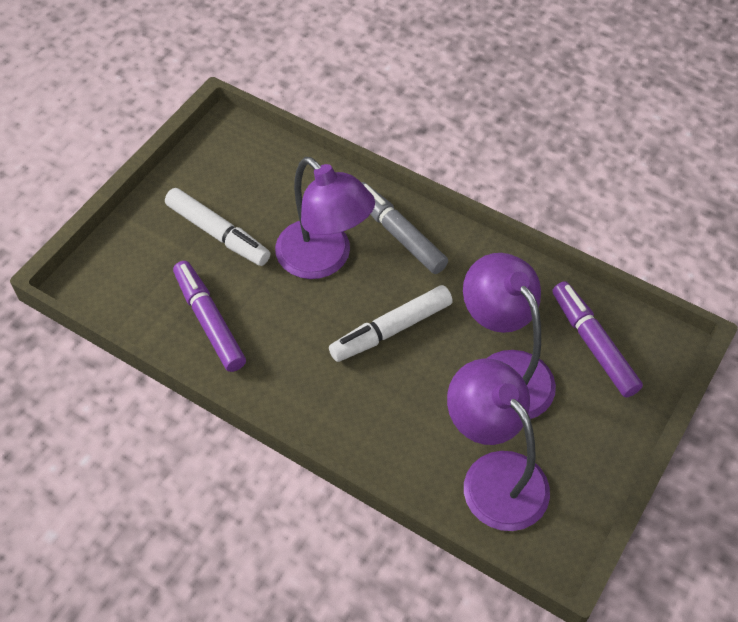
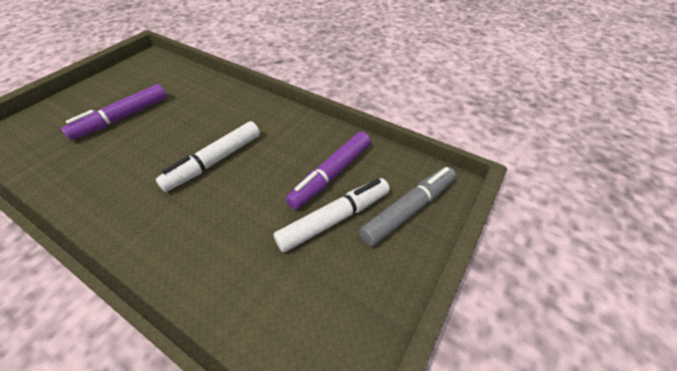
purple lamp: 3 -> 0

